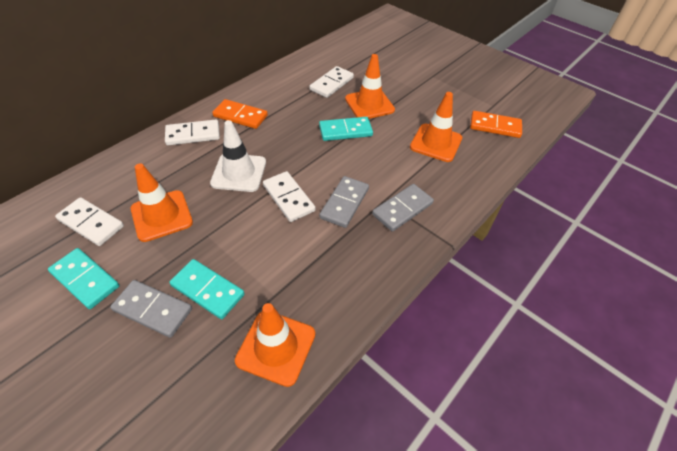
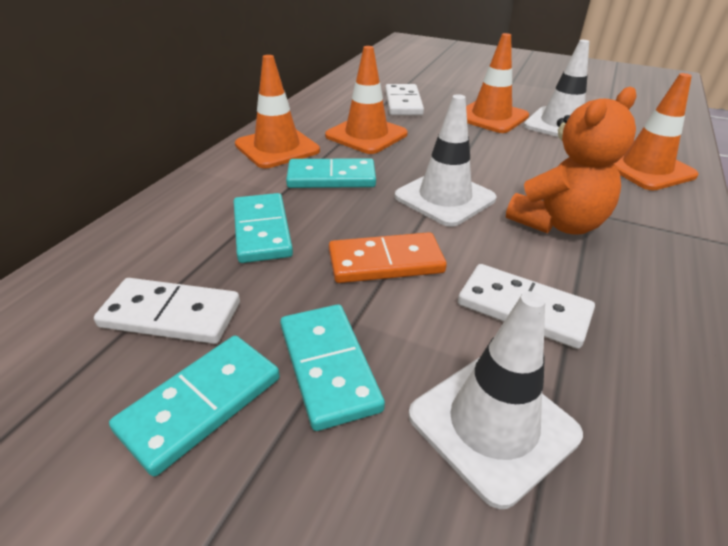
grey domino: 3 -> 0
orange domino: 2 -> 1
orange teddy bear: 0 -> 1
turquoise domino: 3 -> 4
white domino: 4 -> 3
white traffic cone: 1 -> 3

